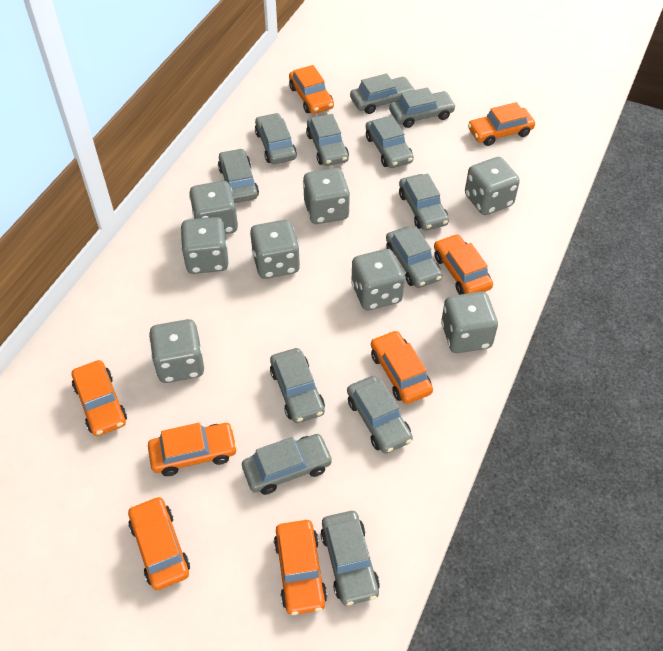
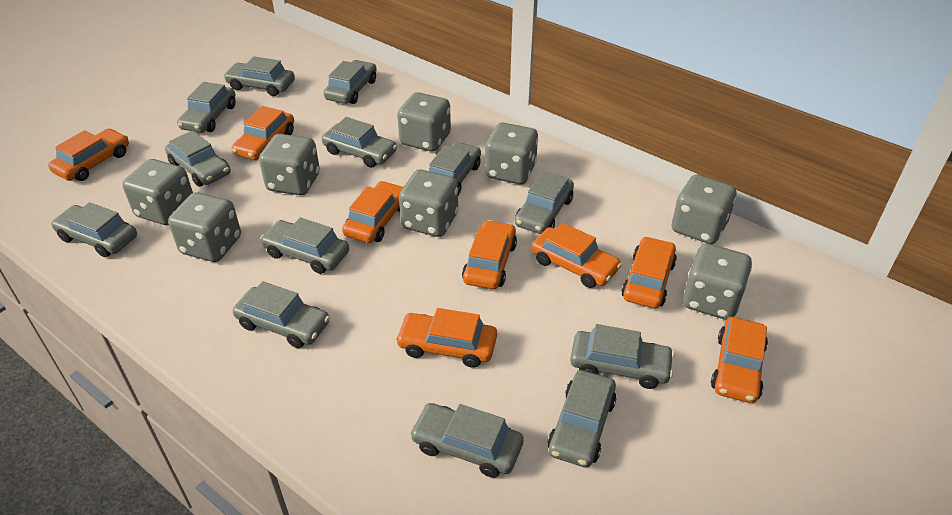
grey car: 12 -> 13

